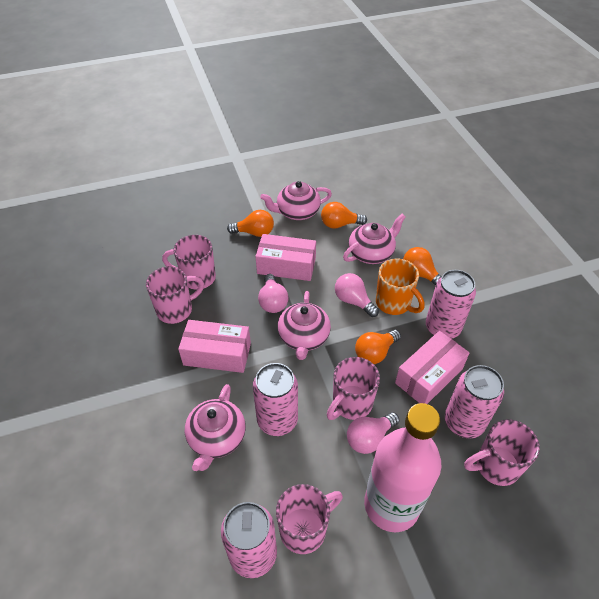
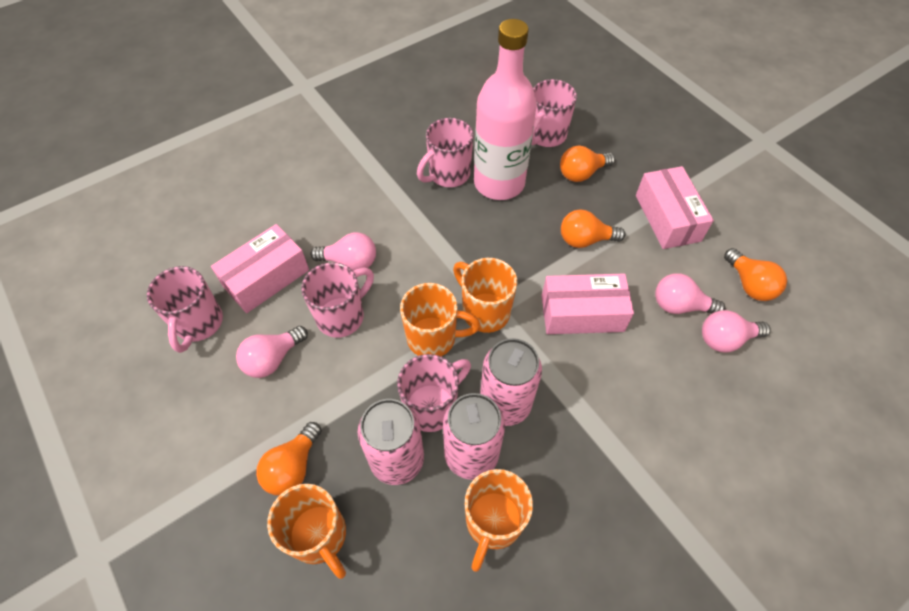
orange mug: 1 -> 4
pink can: 4 -> 3
pink light bulb: 3 -> 4
pink teapot: 4 -> 0

